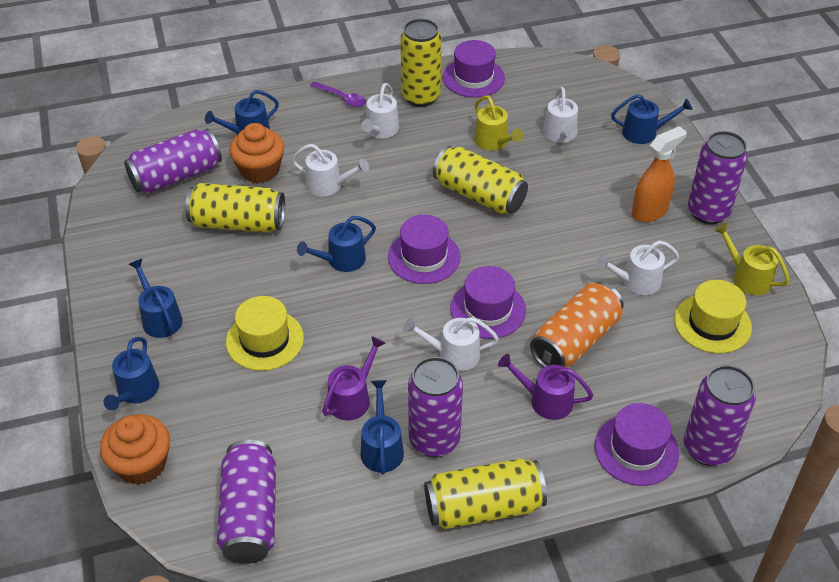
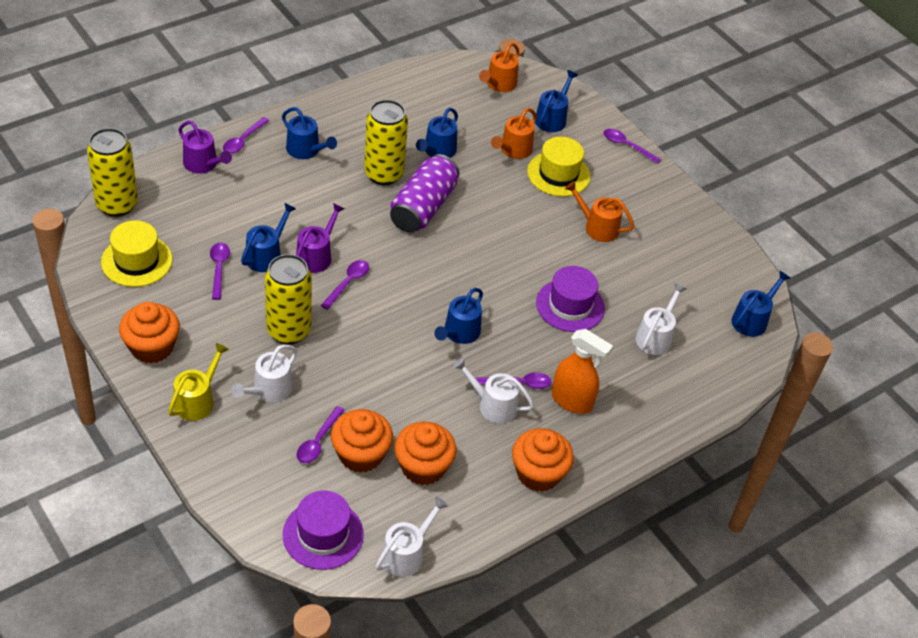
orange can: 1 -> 0
orange cupcake: 2 -> 4
orange watering can: 0 -> 3
purple can: 5 -> 1
purple hat: 4 -> 2
purple spoon: 1 -> 6
white watering can: 5 -> 4
yellow can: 4 -> 3
yellow watering can: 2 -> 1

